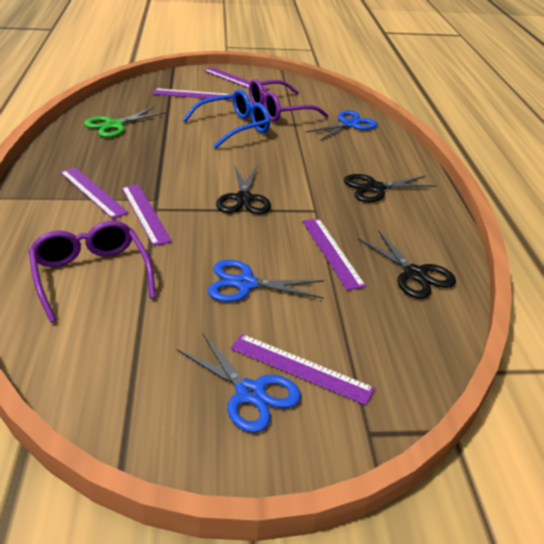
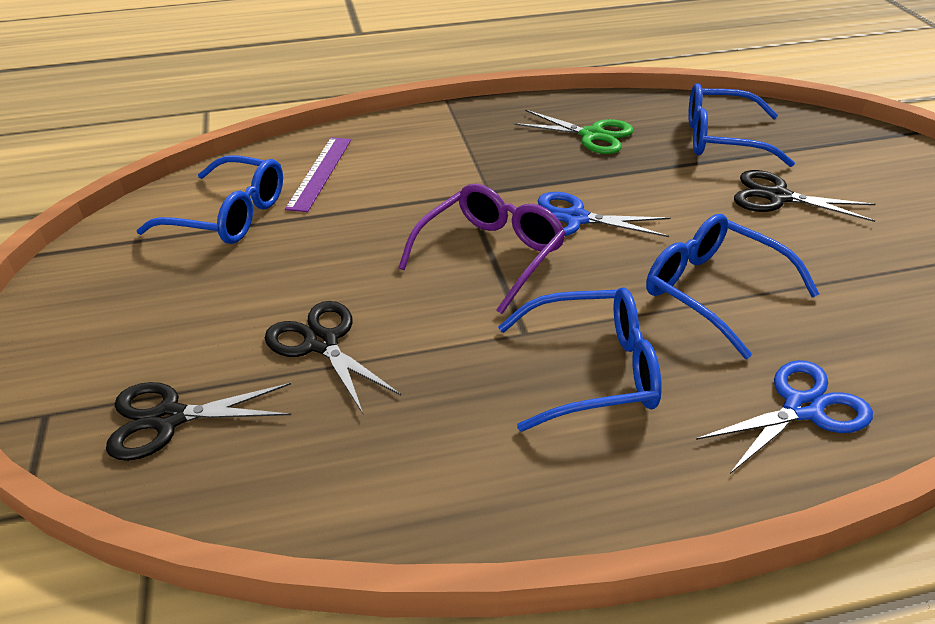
blue glasses: 1 -> 4
blue scissors: 3 -> 2
purple glasses: 2 -> 1
purple ruler: 6 -> 1

